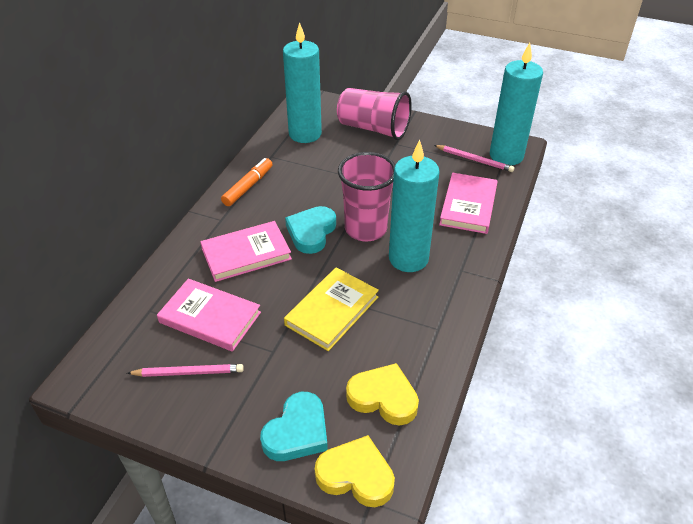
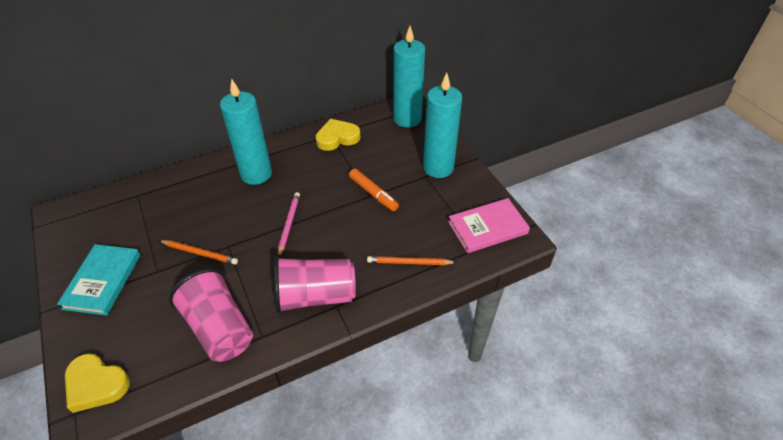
orange pencil: 0 -> 2
pink book: 3 -> 1
pink pencil: 2 -> 1
turquoise book: 0 -> 1
turquoise heart: 2 -> 0
yellow book: 1 -> 0

